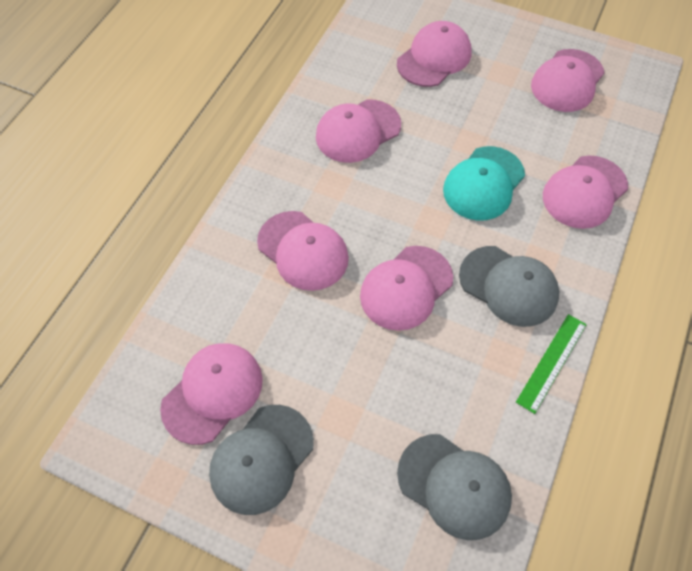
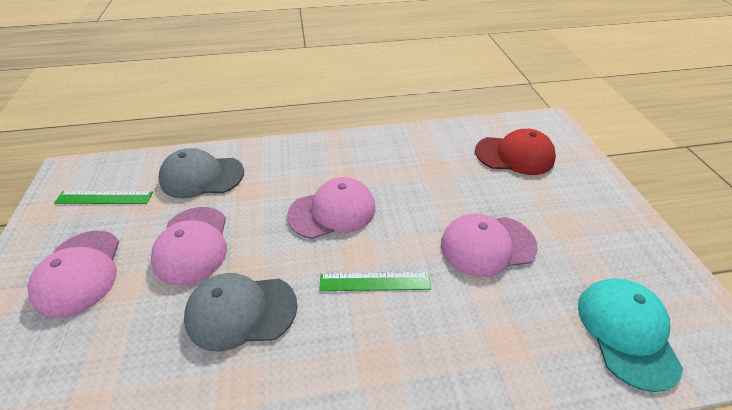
green ruler: 1 -> 2
grey cap: 3 -> 2
pink cap: 7 -> 4
red cap: 0 -> 1

